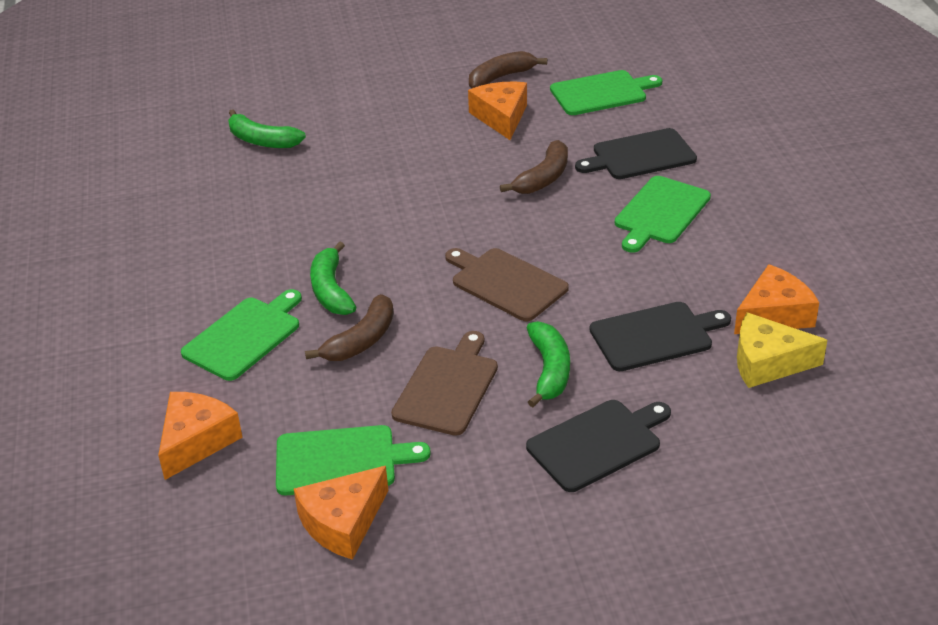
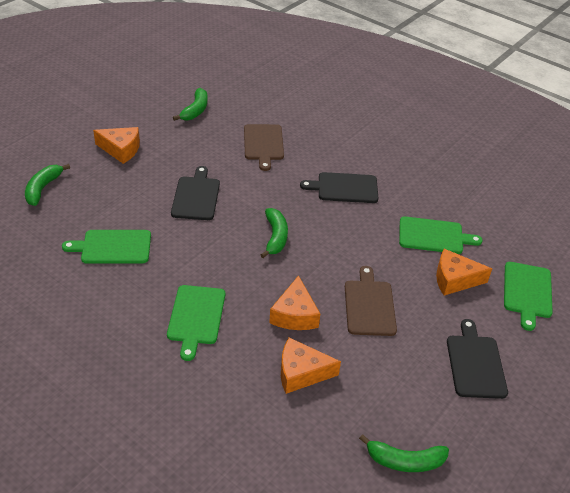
brown banana: 3 -> 0
green banana: 3 -> 4
yellow cheese: 1 -> 0

